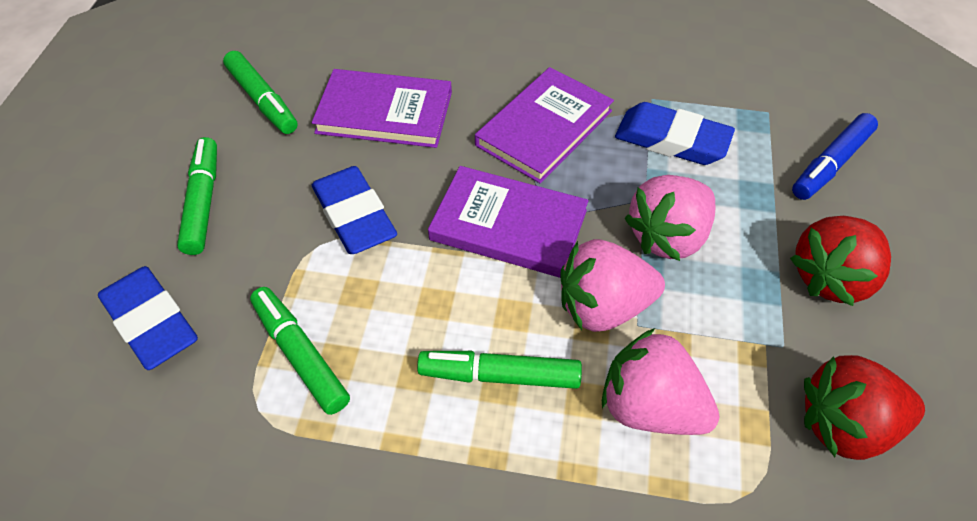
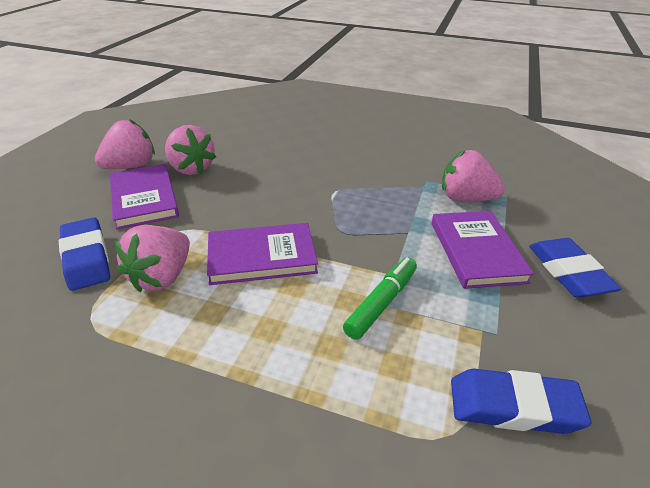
blue marker: 1 -> 0
green marker: 4 -> 1
pink strawberry: 3 -> 4
red strawberry: 2 -> 0

